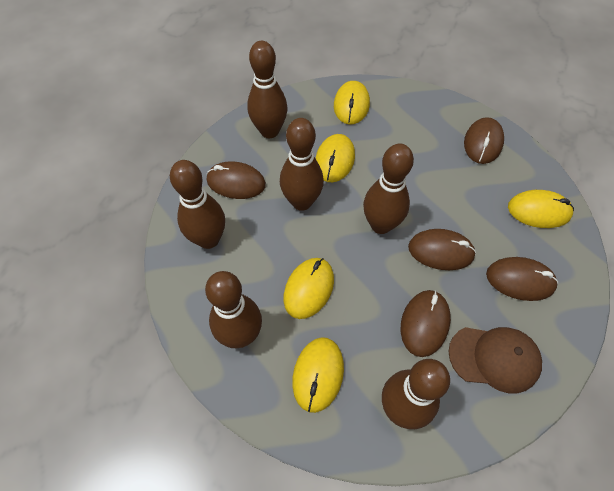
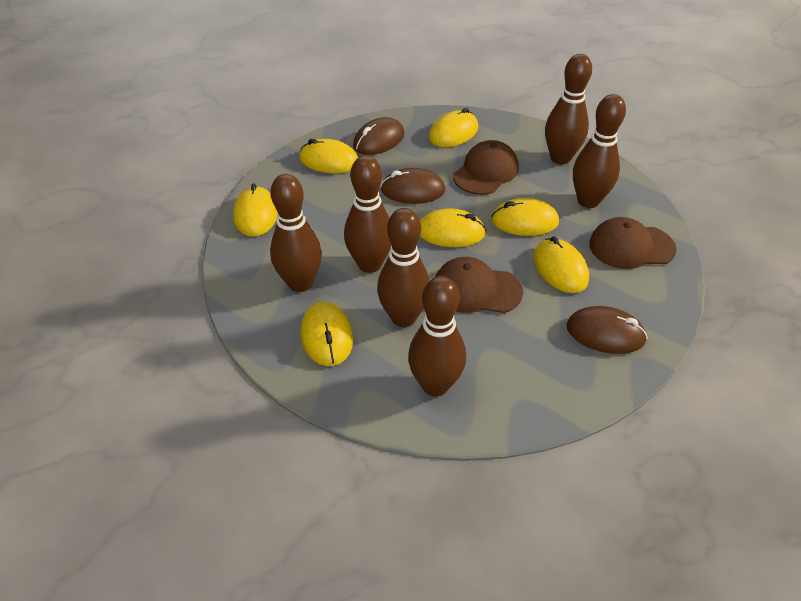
brown cap: 1 -> 3
brown mouse: 5 -> 3
yellow mouse: 5 -> 7

